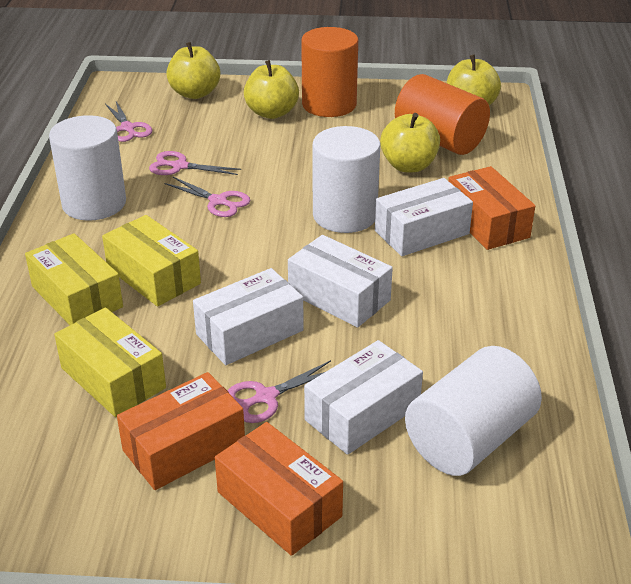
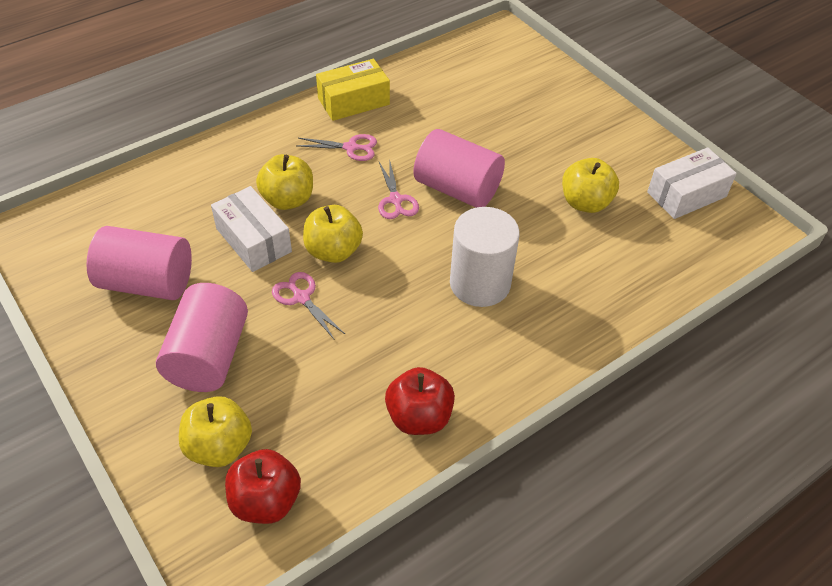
orange box: 3 -> 0
orange cylinder: 2 -> 0
pink cylinder: 0 -> 3
pink scissors: 4 -> 3
red apple: 0 -> 2
white box: 4 -> 2
white cylinder: 3 -> 1
yellow box: 3 -> 1

